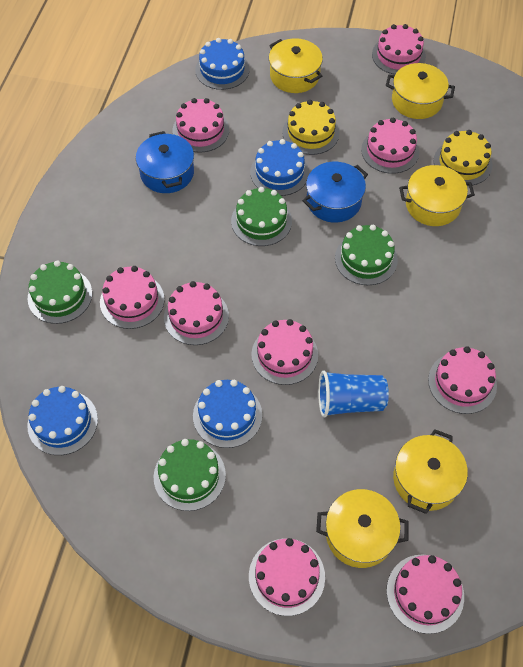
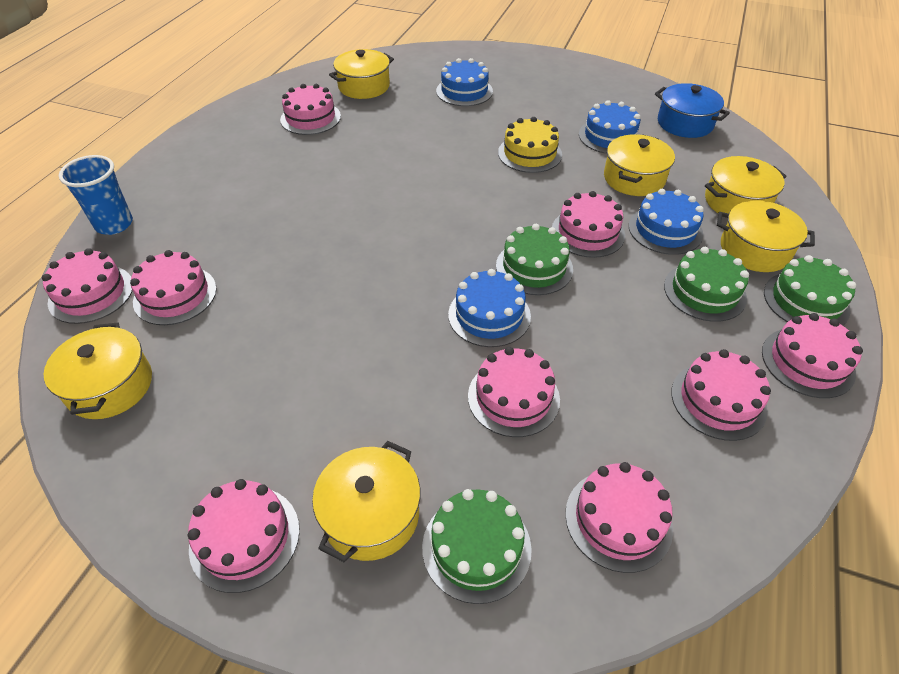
blue pot: 2 -> 1
yellow cake: 2 -> 1
yellow pot: 5 -> 6

